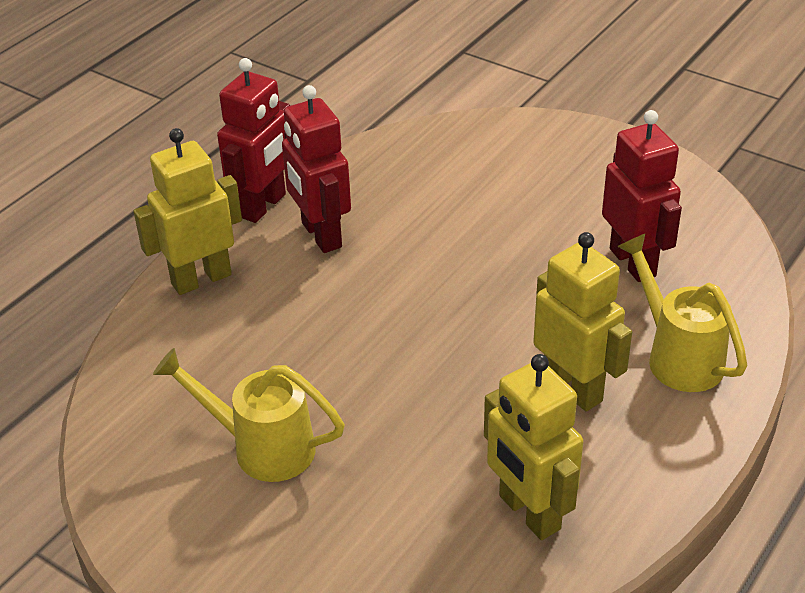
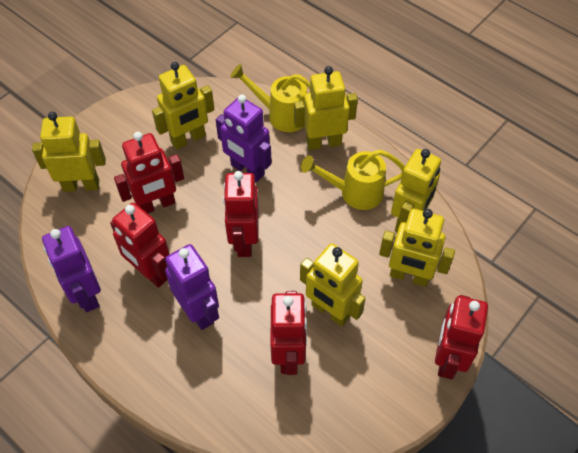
purple robot: 0 -> 3
red robot: 3 -> 5
yellow robot: 3 -> 6

